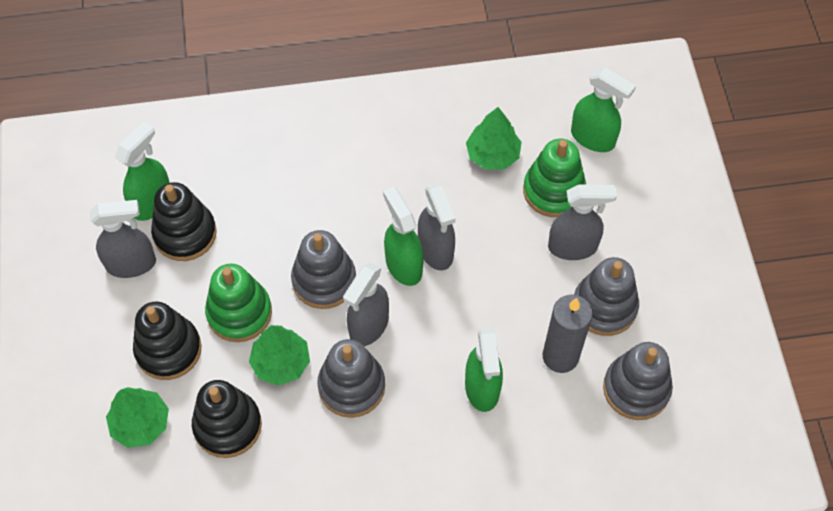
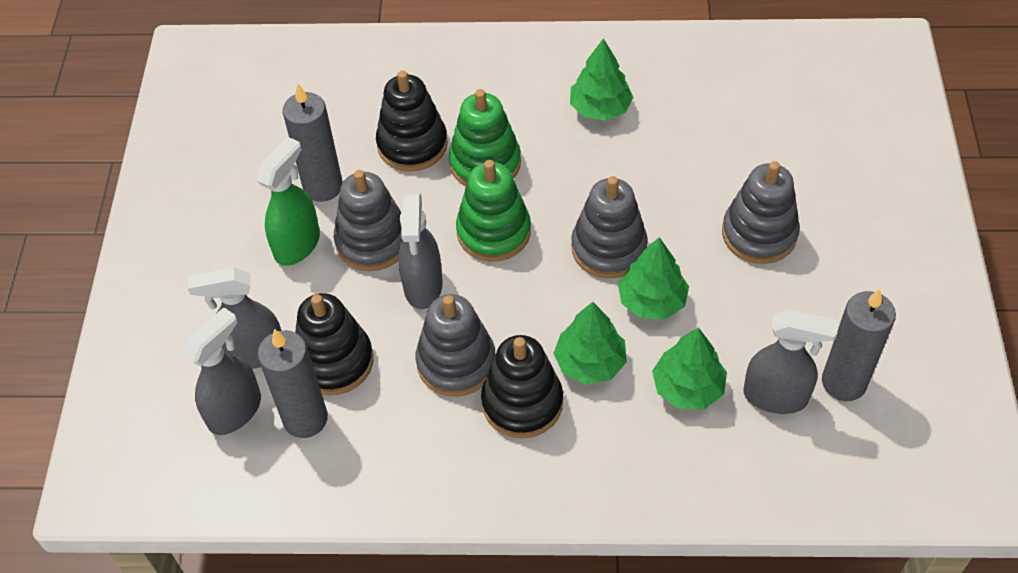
green spray bottle: 4 -> 1
green tree: 3 -> 4
grey candle: 1 -> 3

